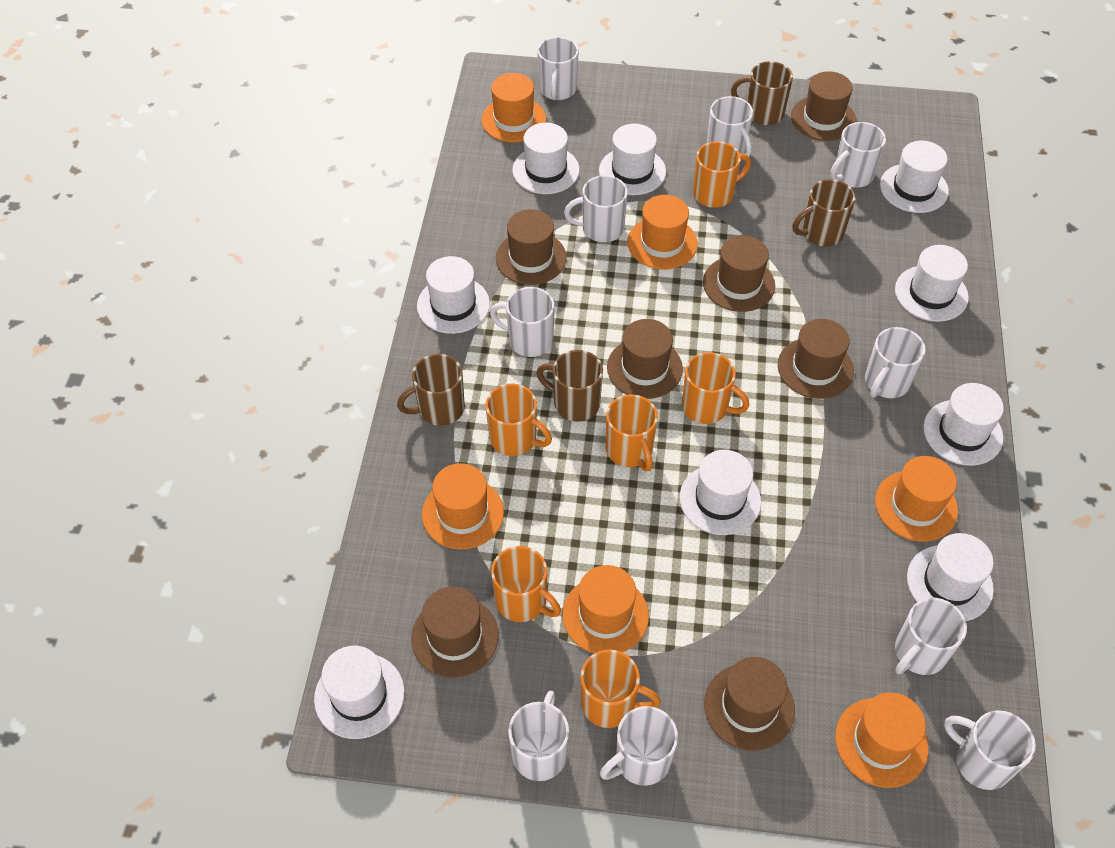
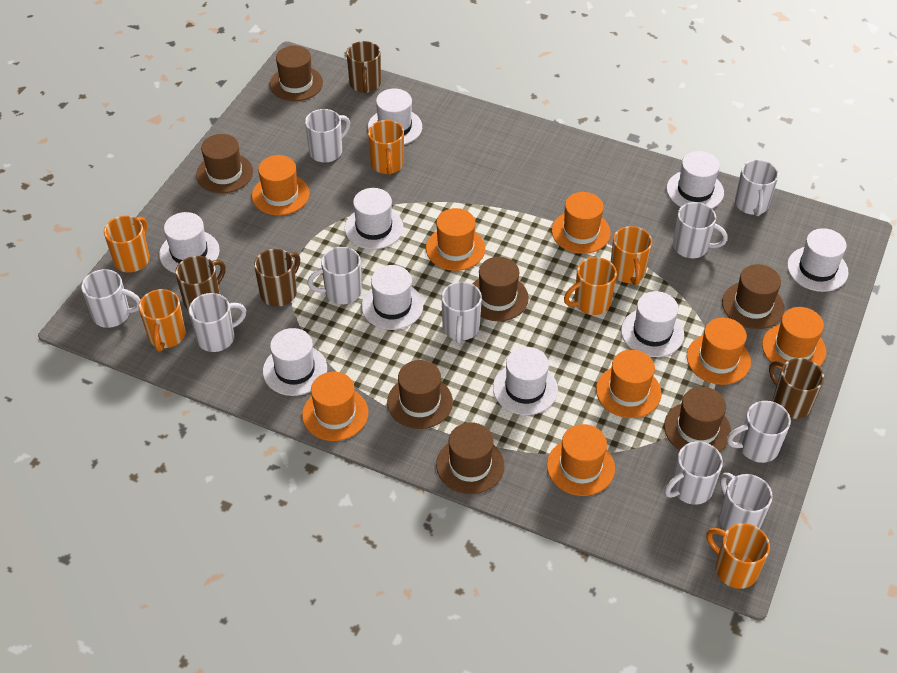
orange hat: 6 -> 8

